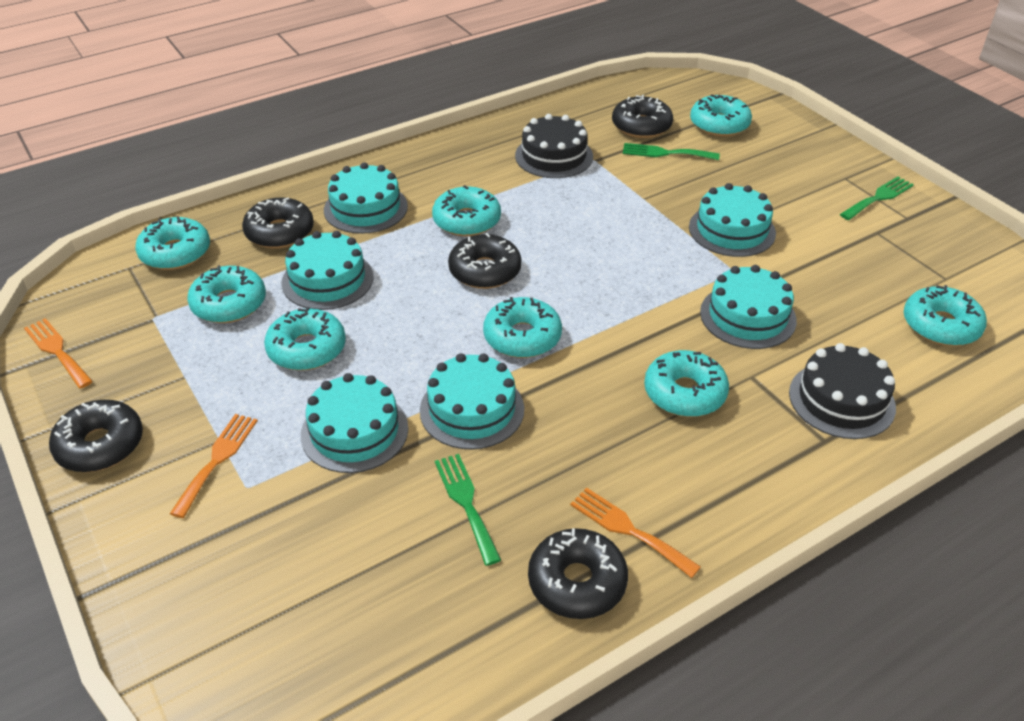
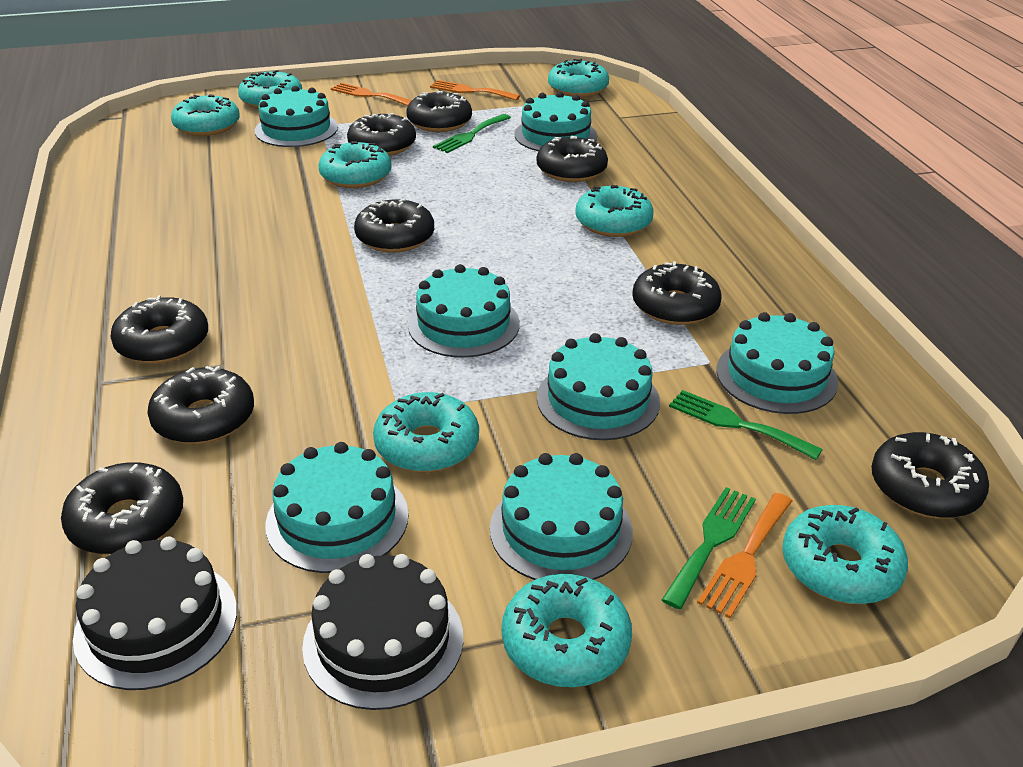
black donut: 5 -> 9
turquoise cake: 6 -> 7

